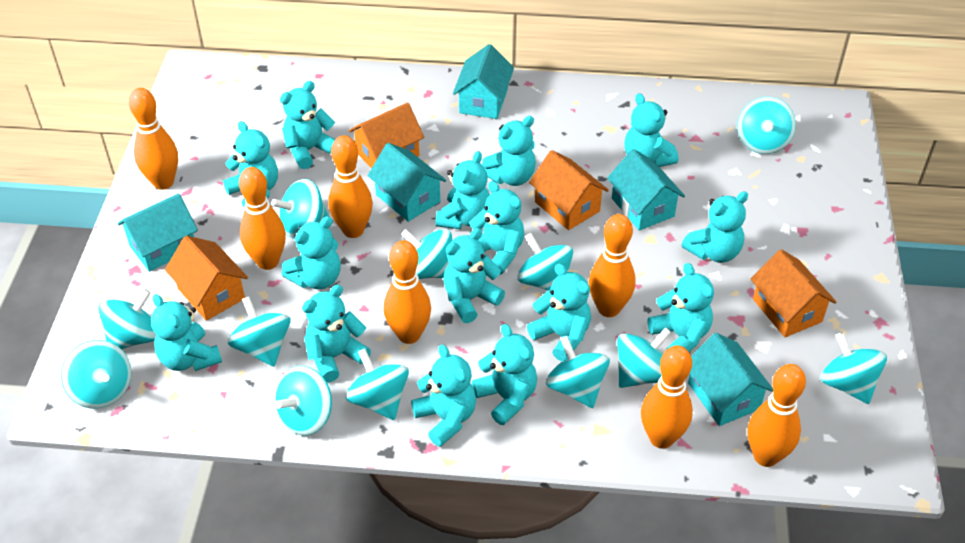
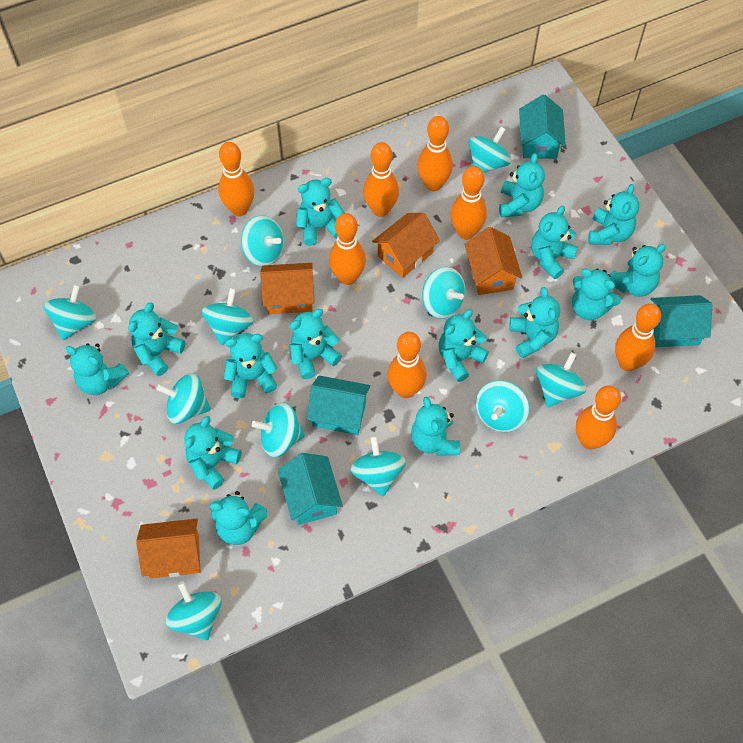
orange bowling pin: 7 -> 8
turquoise house: 5 -> 4
turquoise spinning top: 12 -> 11

